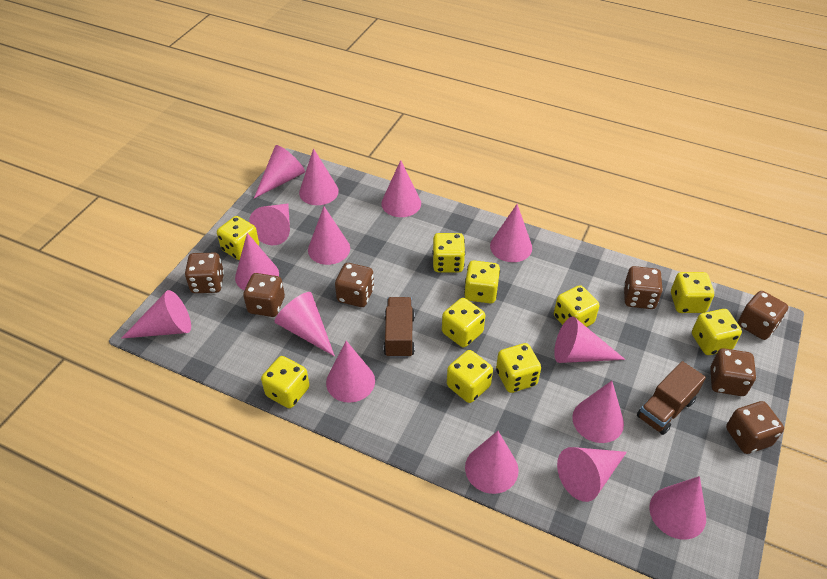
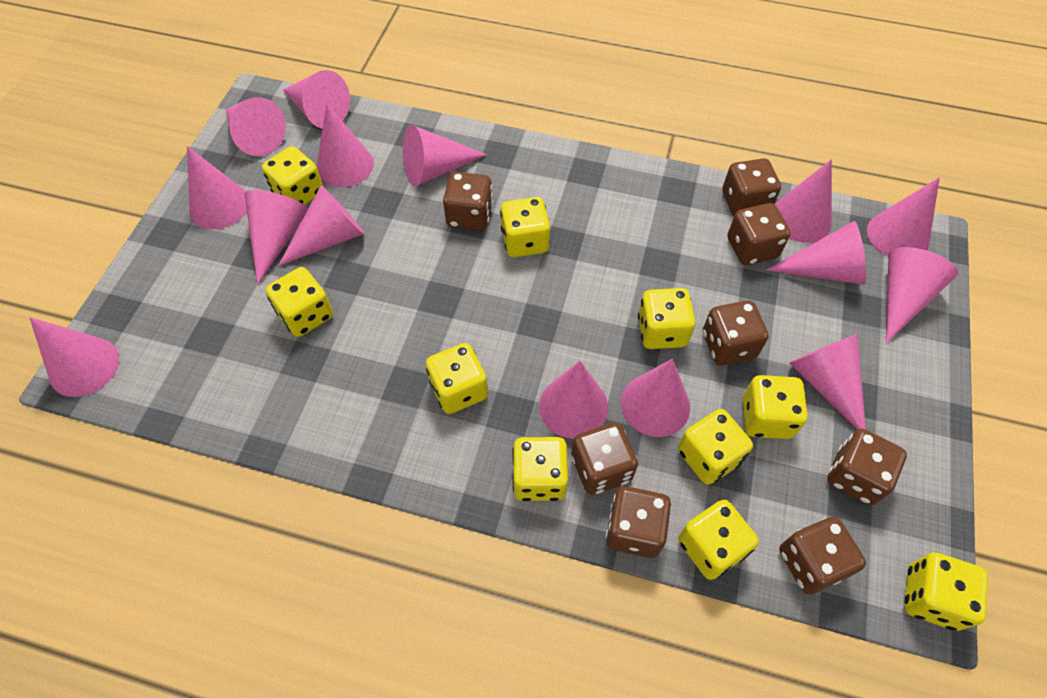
brown dice: 7 -> 8
brown truck: 2 -> 0

